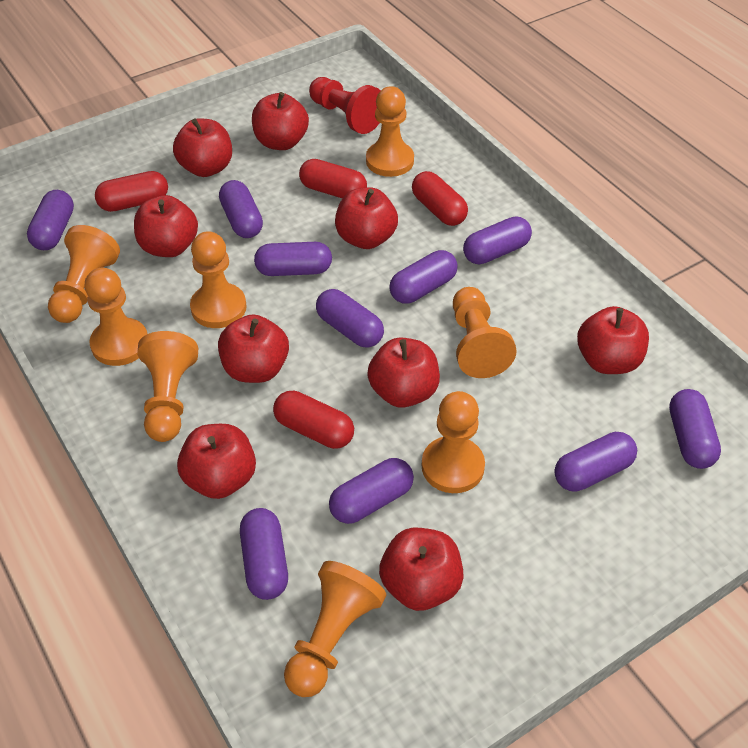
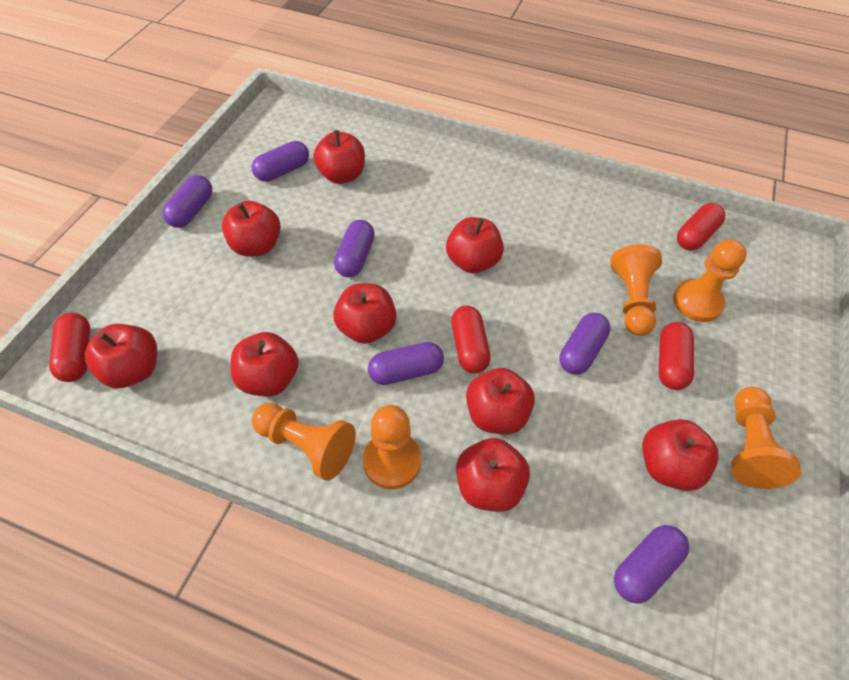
orange pawn: 8 -> 5
purple capsule: 10 -> 6
red pawn: 1 -> 0

